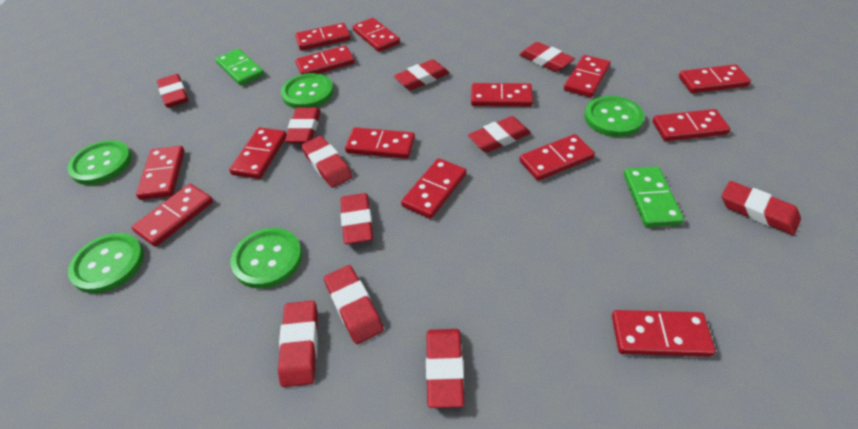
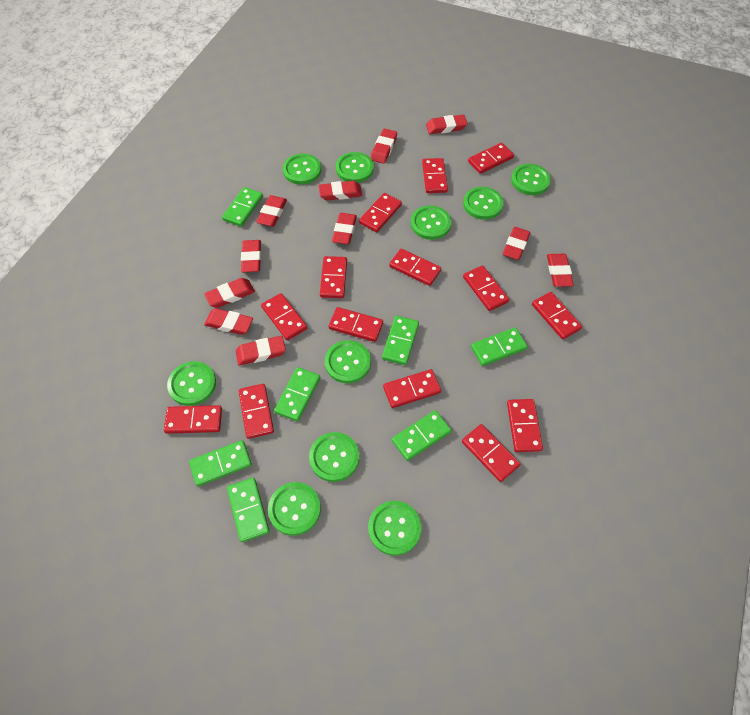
green button: 5 -> 10
green domino: 2 -> 7

